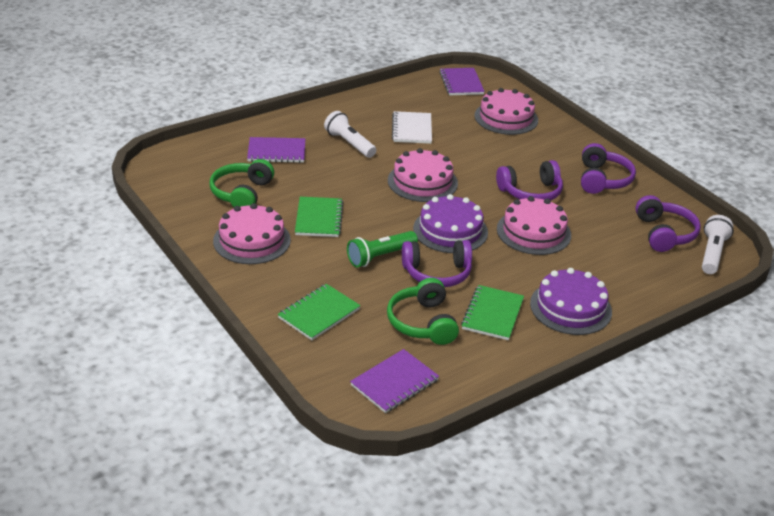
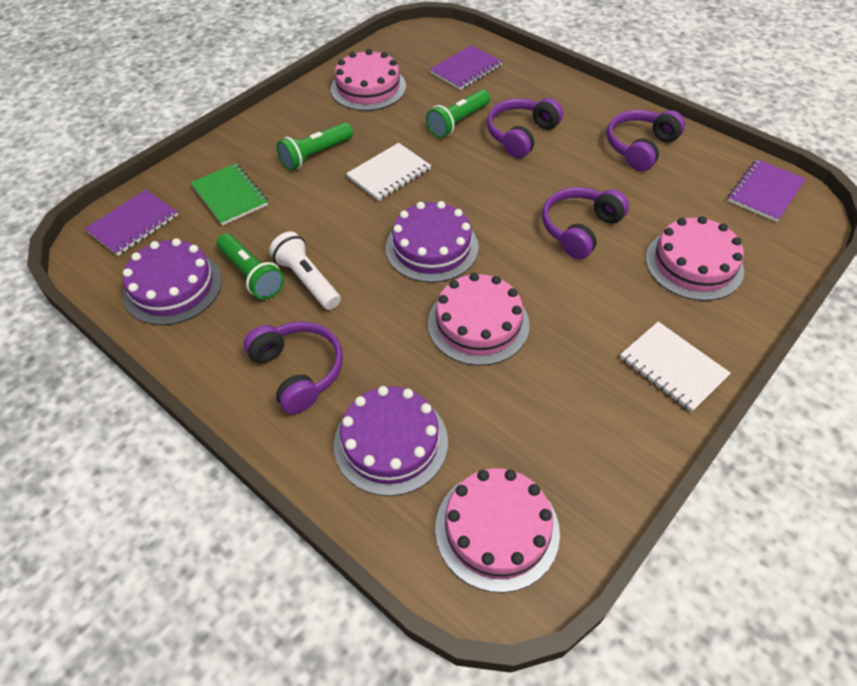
green flashlight: 1 -> 3
green headphones: 2 -> 0
green notebook: 3 -> 1
purple cake: 2 -> 3
white flashlight: 2 -> 1
white notebook: 1 -> 2

